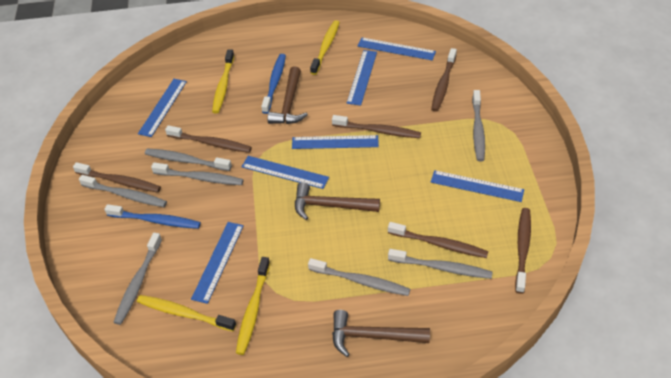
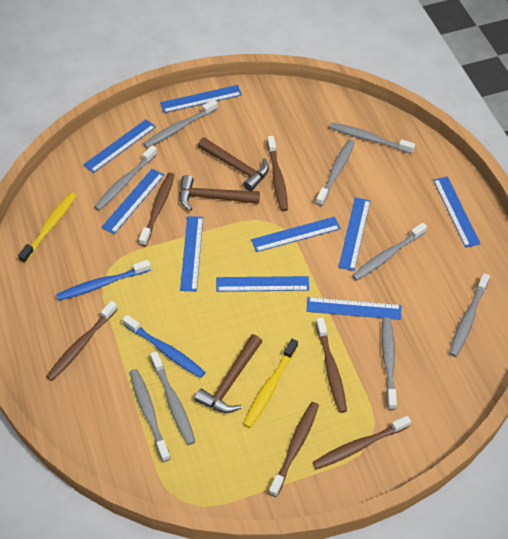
blue ruler: 7 -> 9
grey toothbrush: 7 -> 9
yellow toothbrush: 4 -> 2

